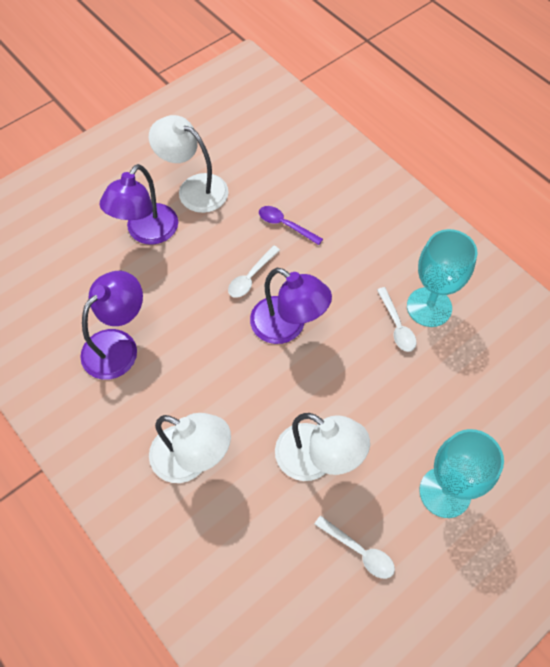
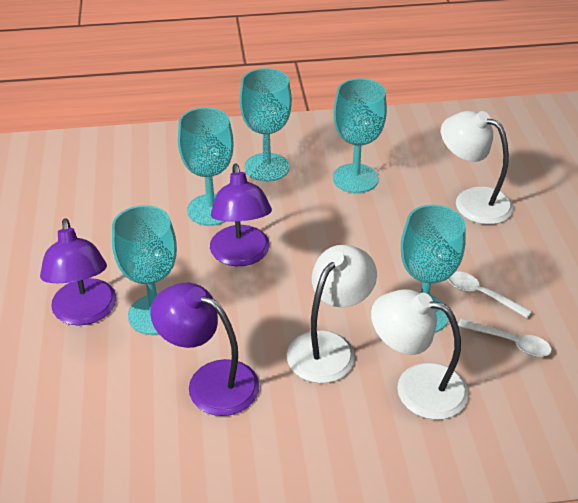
purple spoon: 1 -> 0
turquoise goblet: 2 -> 5
white spoon: 3 -> 2

